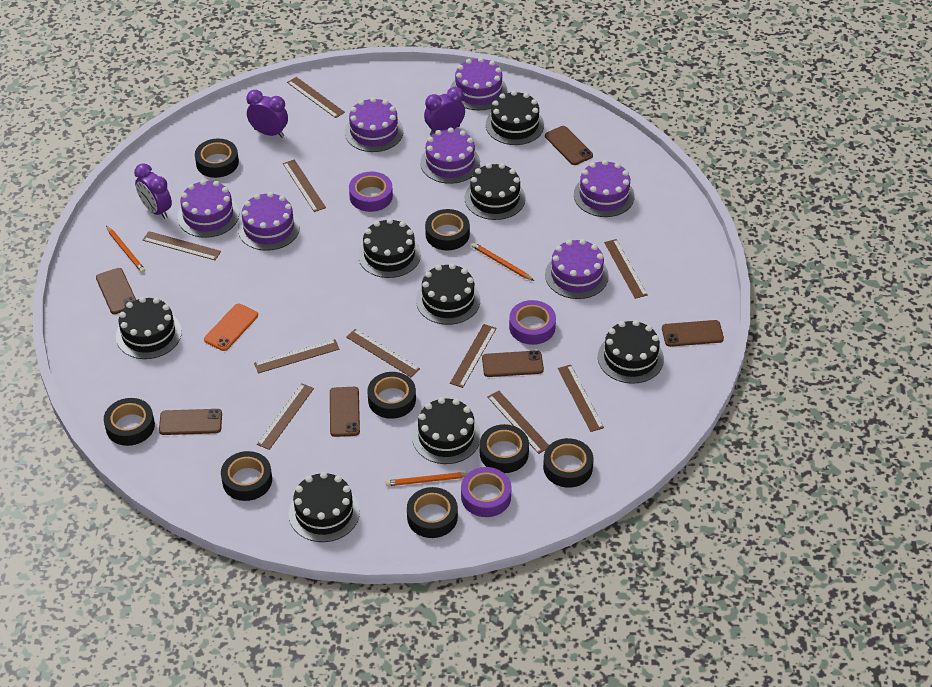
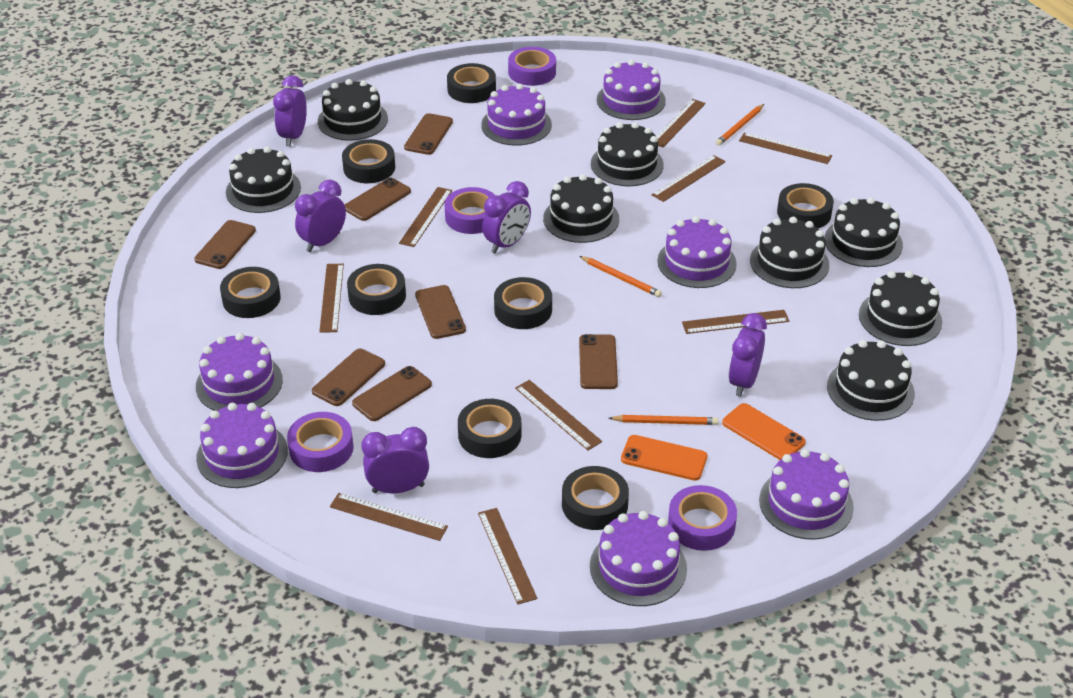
brown phone: 6 -> 7
brown ruler: 10 -> 9
orange phone: 1 -> 2
purple clock: 3 -> 5
purple tape: 3 -> 4

